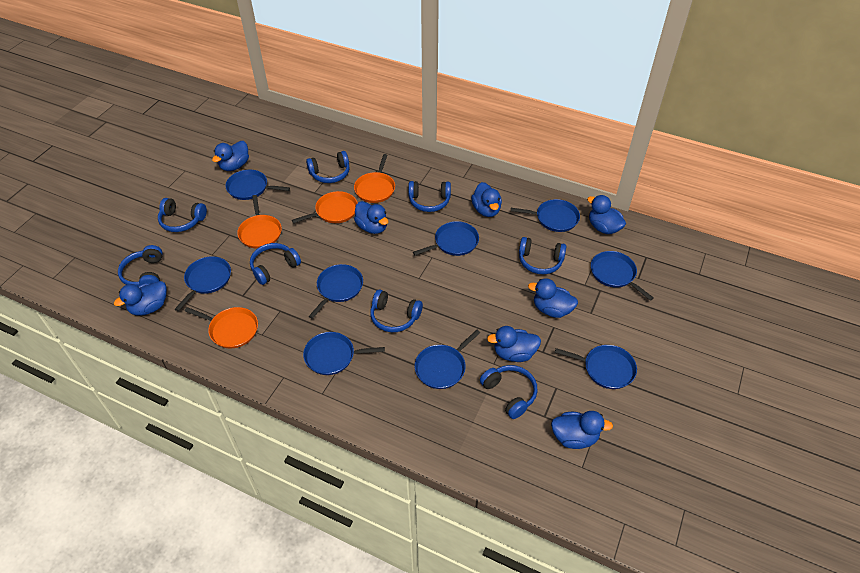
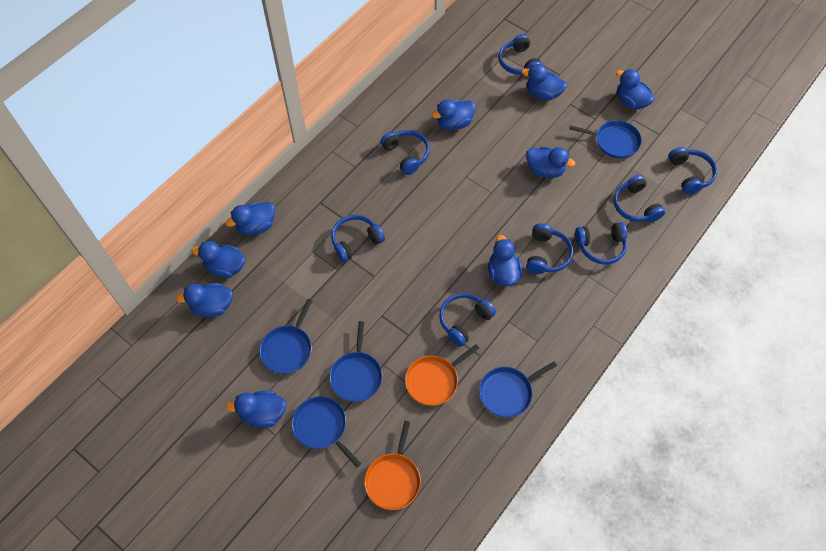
blue duck: 8 -> 9
blue pan: 9 -> 5
orange pan: 4 -> 2

